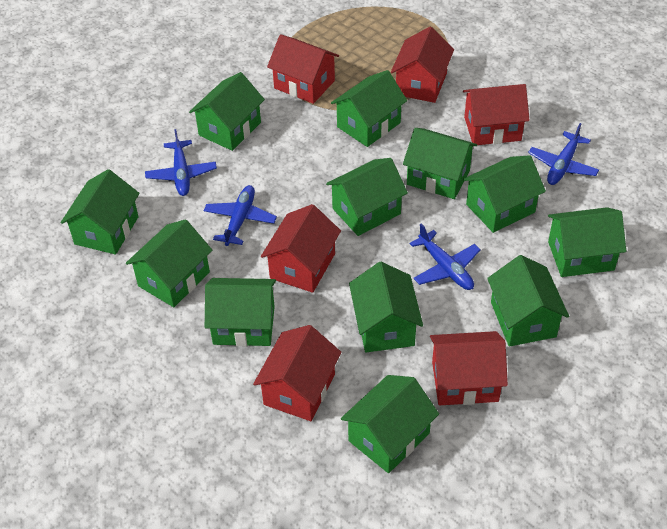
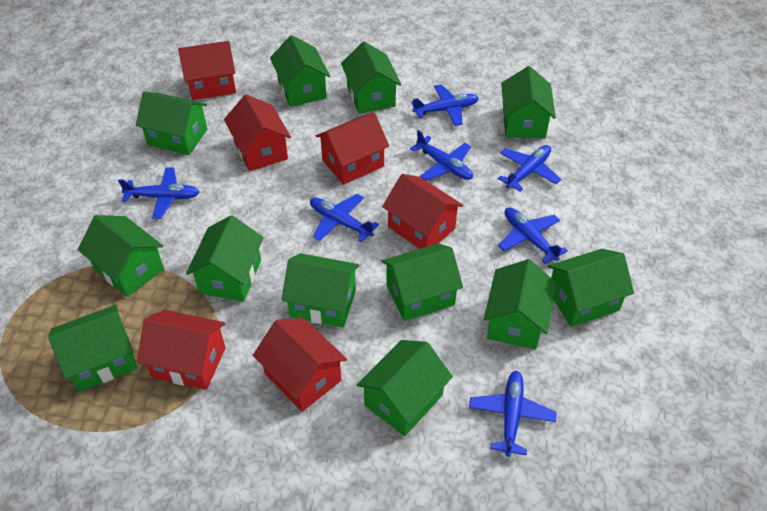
blue plane: 4 -> 7

